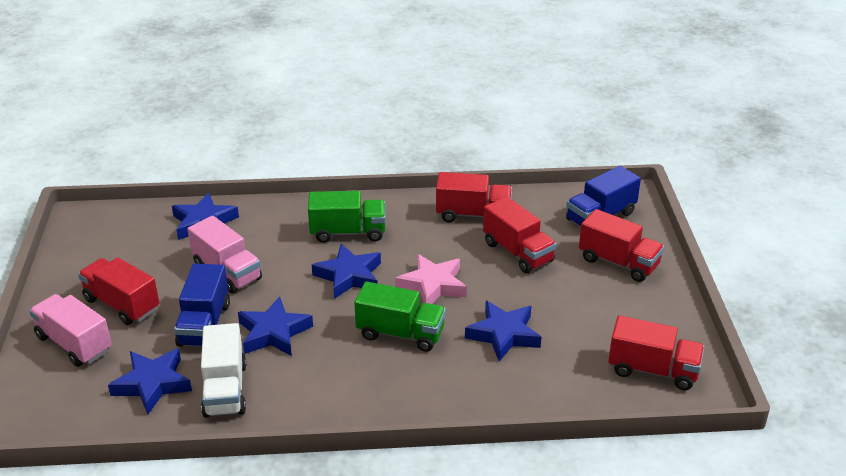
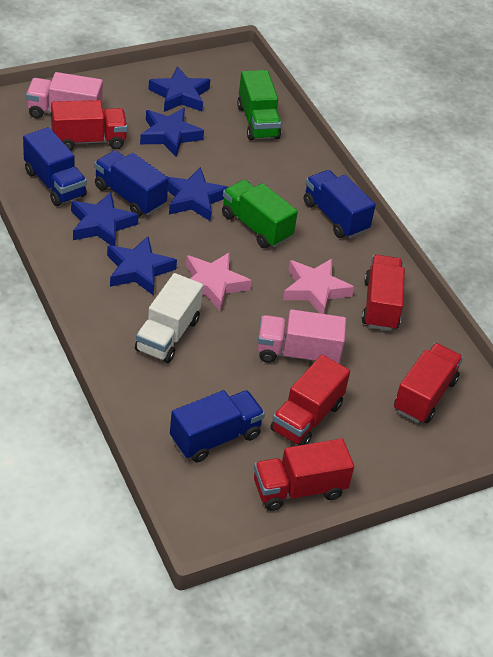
blue truck: 2 -> 4
pink star: 1 -> 2

